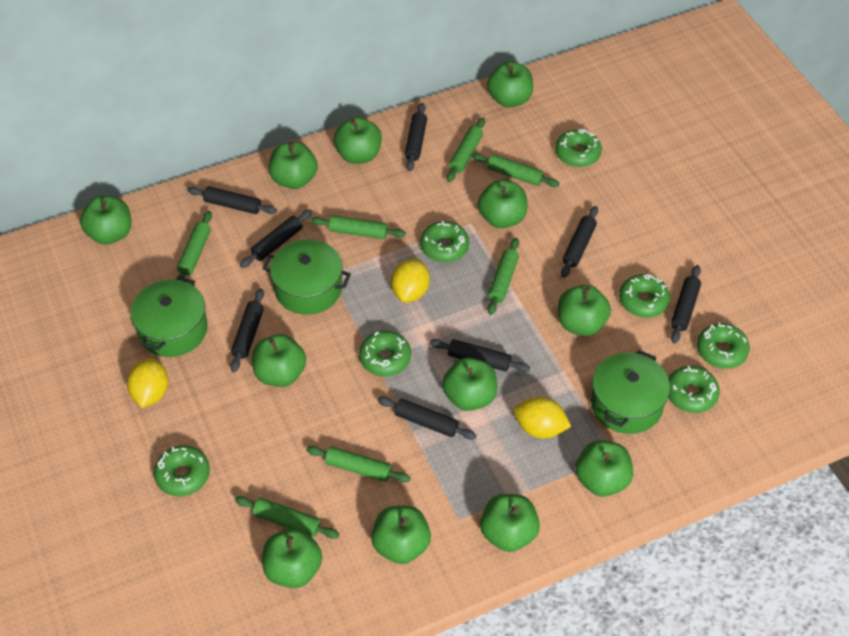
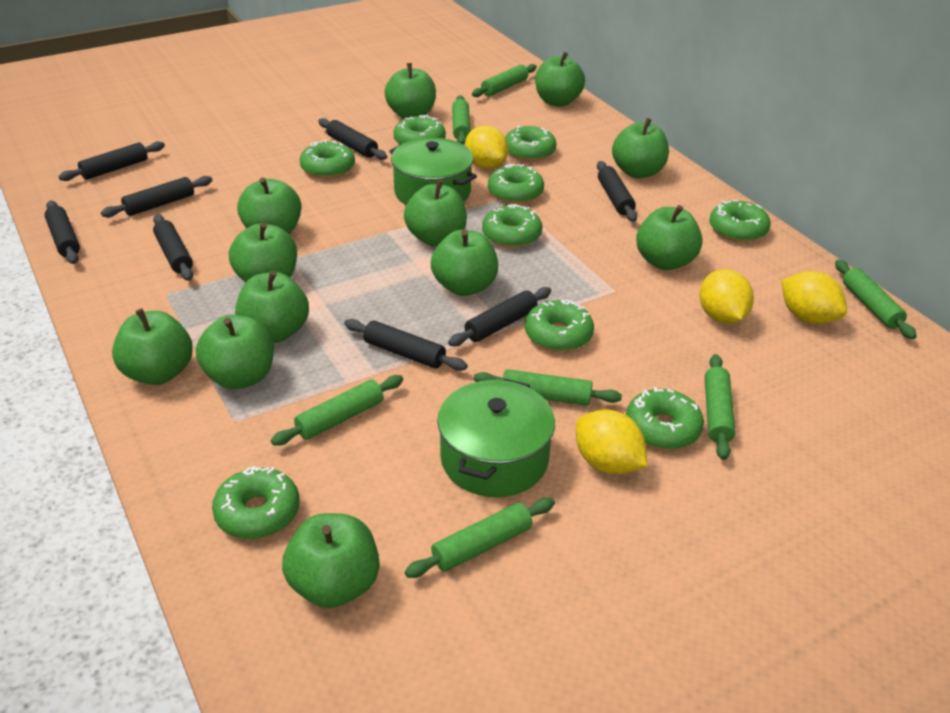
green donut: 7 -> 9
green pot: 3 -> 2
yellow lemon: 3 -> 4

